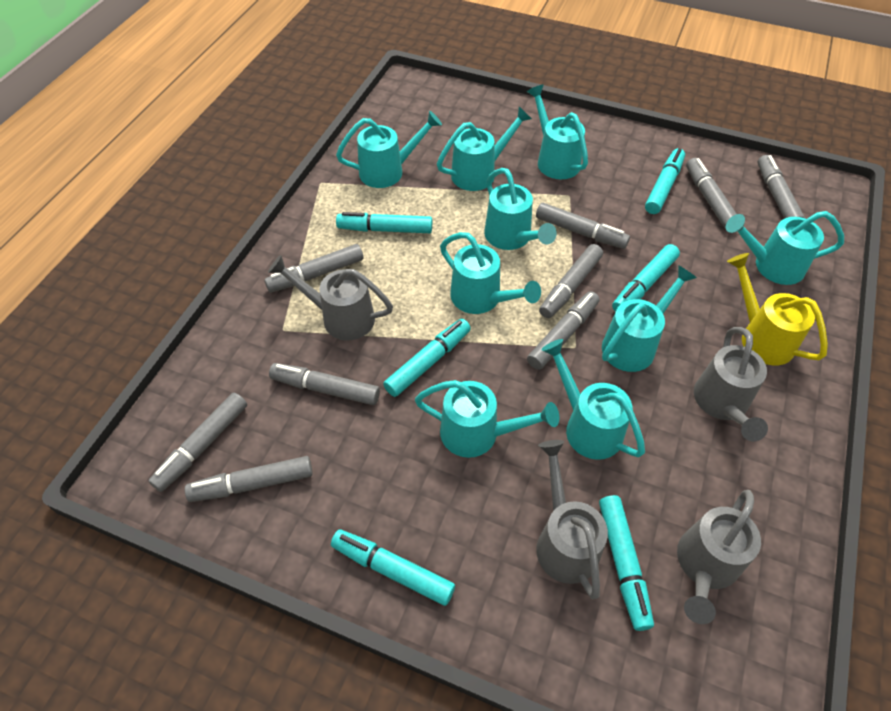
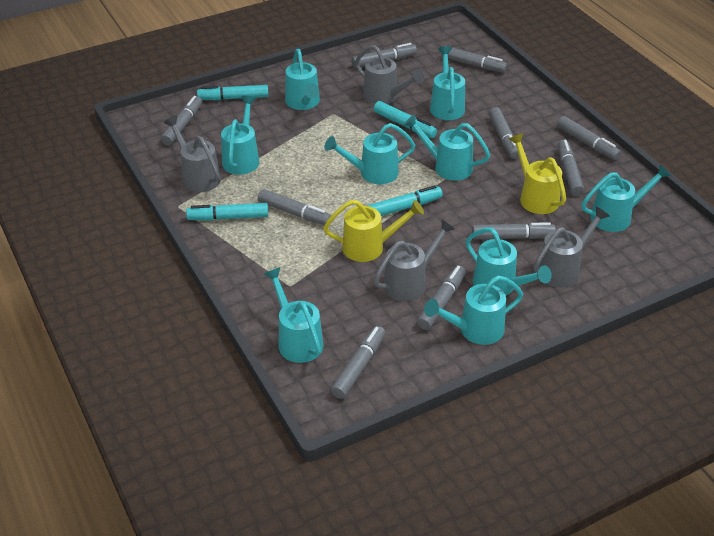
grey marker: 9 -> 10
turquoise marker: 6 -> 4
yellow watering can: 1 -> 2

